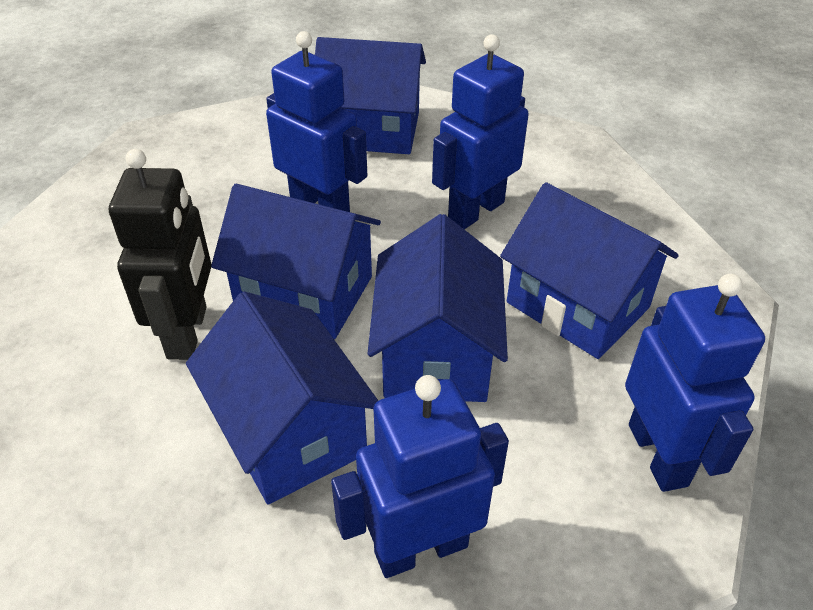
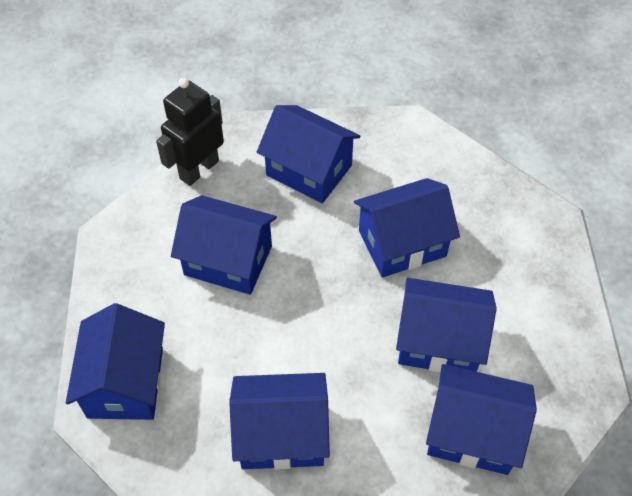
blue house: 5 -> 7
blue robot: 4 -> 0

